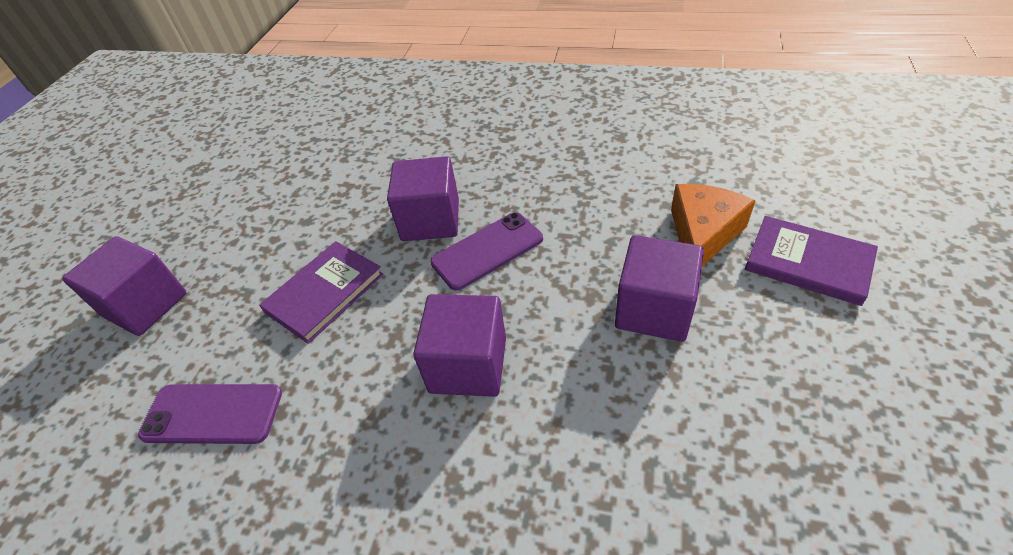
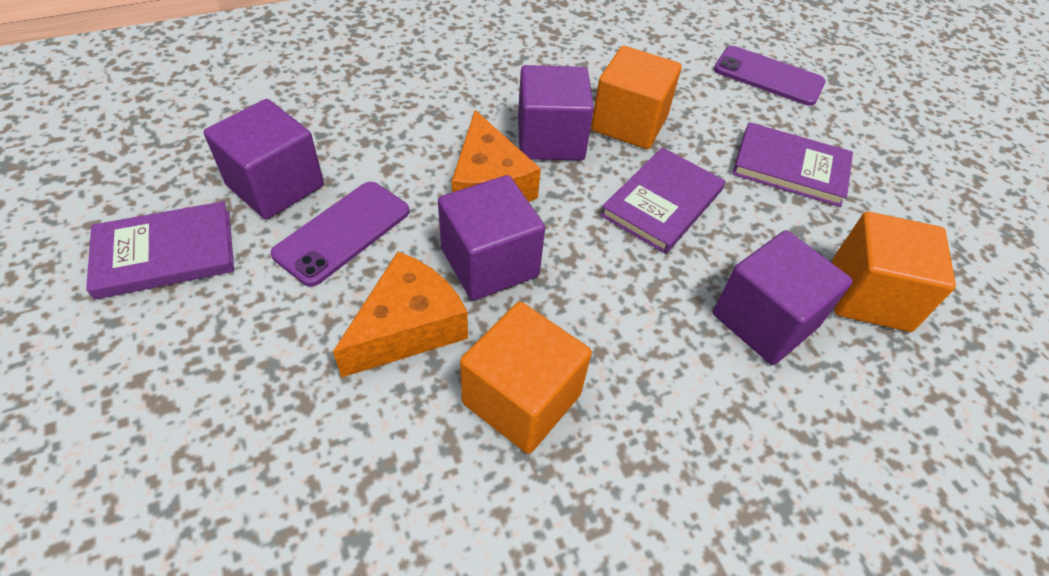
orange cheese: 1 -> 2
orange cube: 0 -> 3
purple book: 2 -> 3

